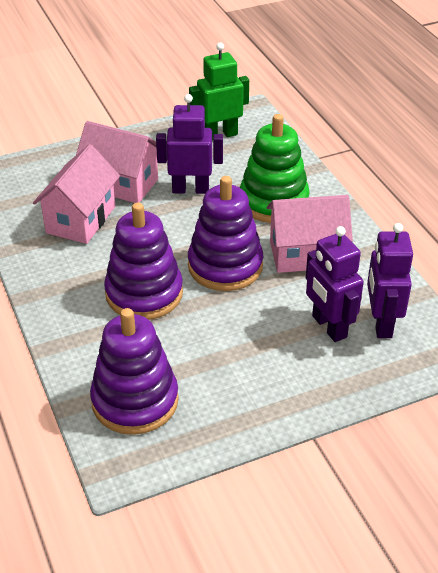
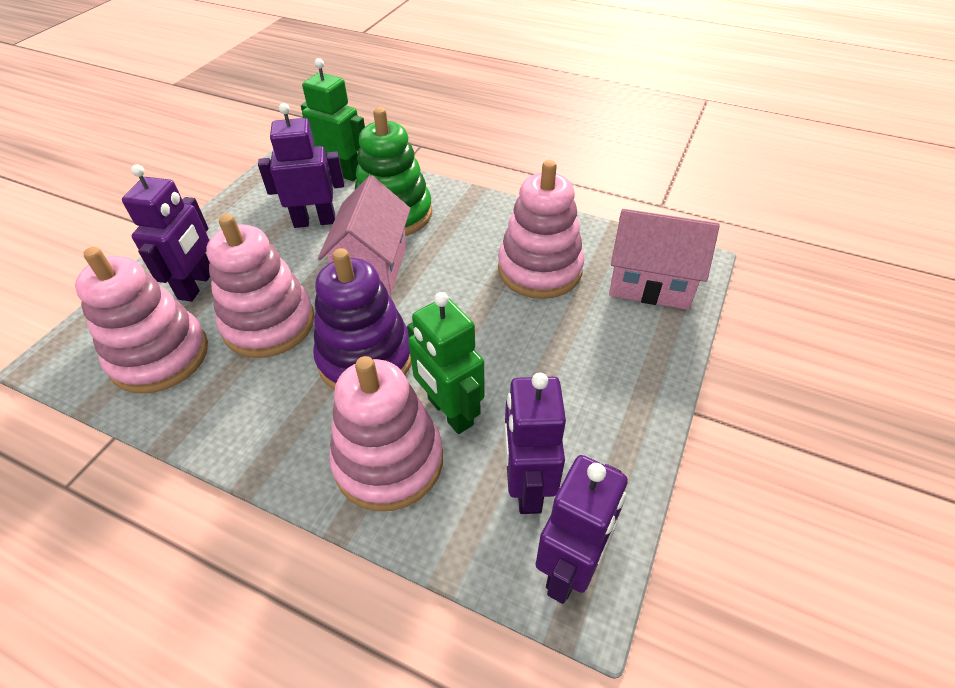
green robot: 1 -> 2
pink house: 3 -> 2
pink stacking toy: 0 -> 4
purple robot: 3 -> 4
purple stacking toy: 3 -> 1

